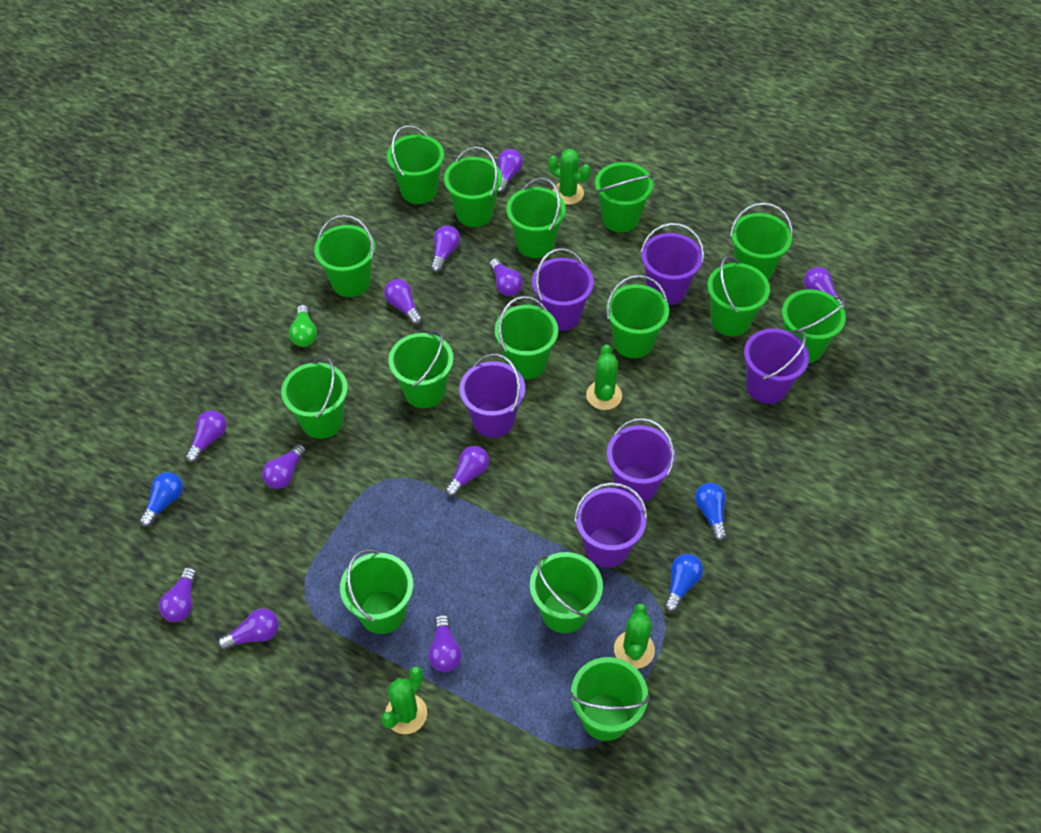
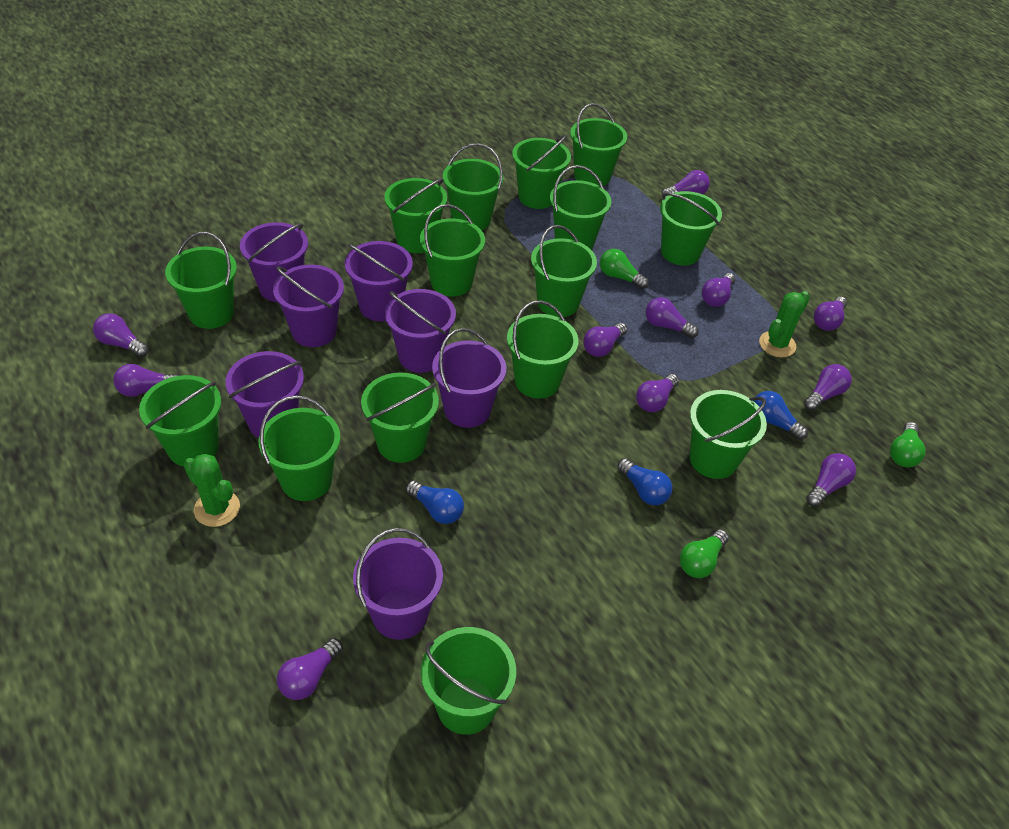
green cactus: 4 -> 2
green light bulb: 1 -> 3
purple bucket: 6 -> 7

